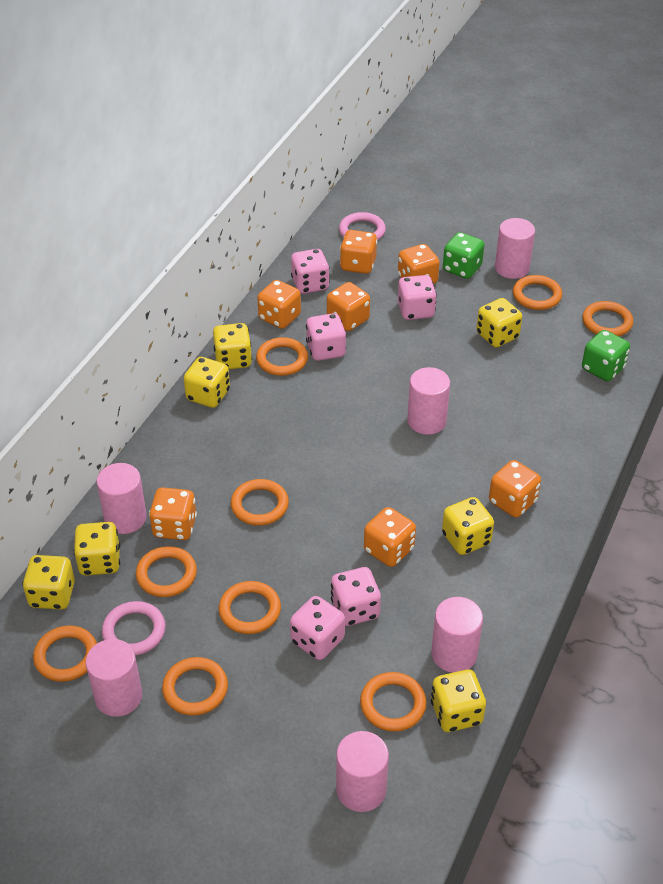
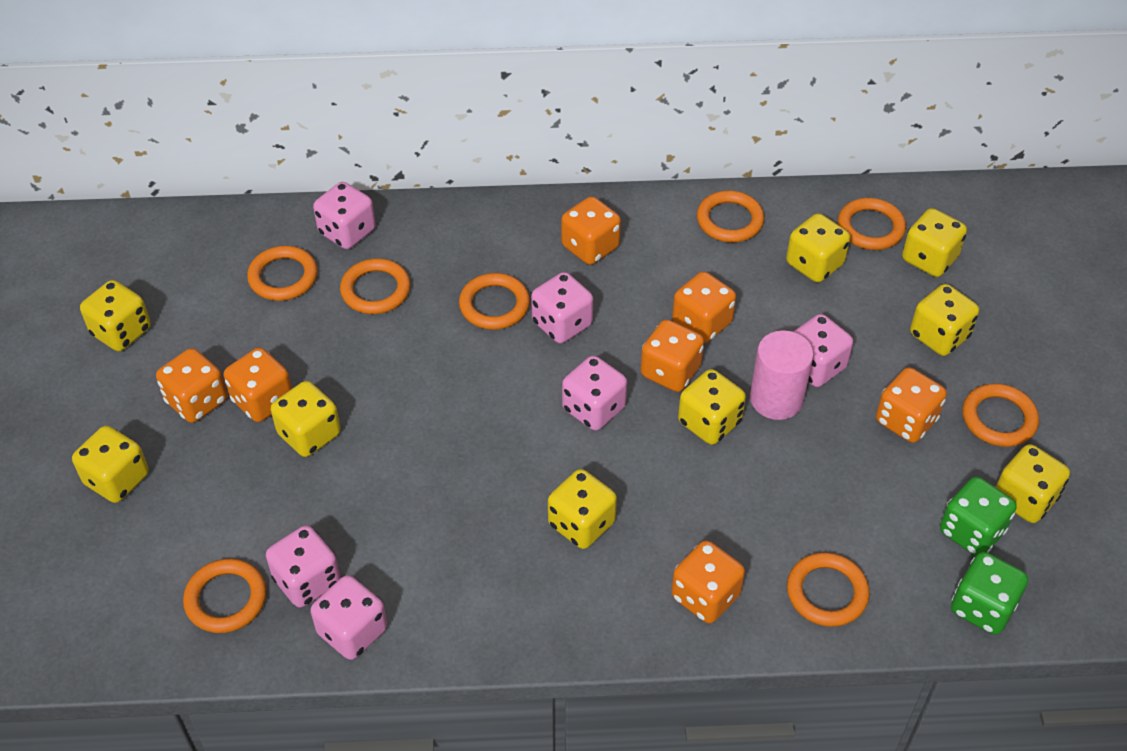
orange ring: 9 -> 8
pink cylinder: 6 -> 1
pink dice: 5 -> 6
pink ring: 2 -> 0
yellow dice: 7 -> 9

